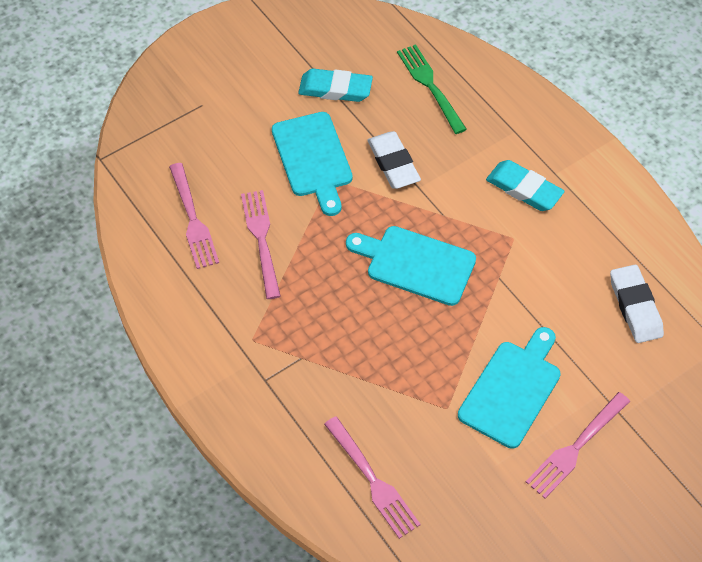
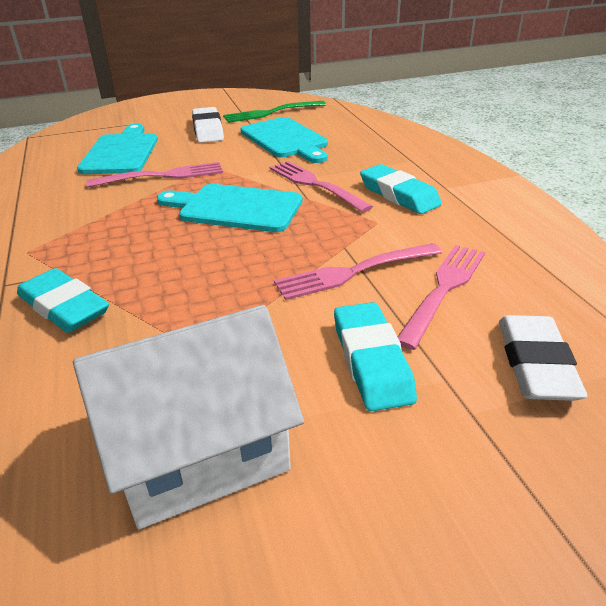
turquoise eraser: 2 -> 3
white house: 0 -> 1

